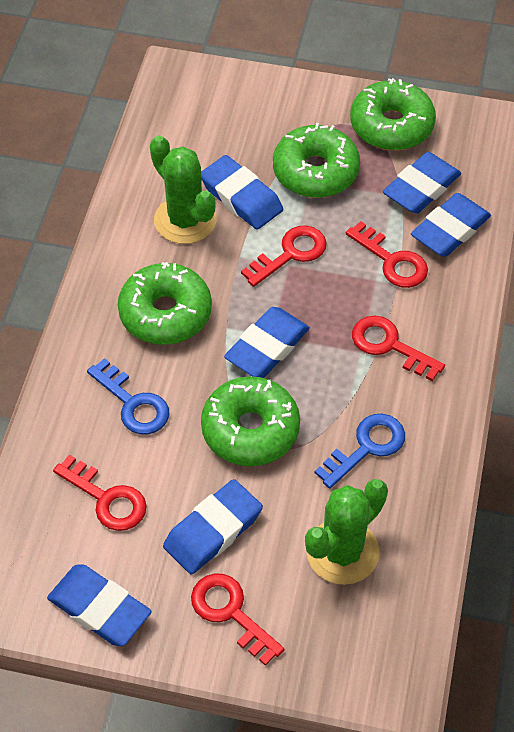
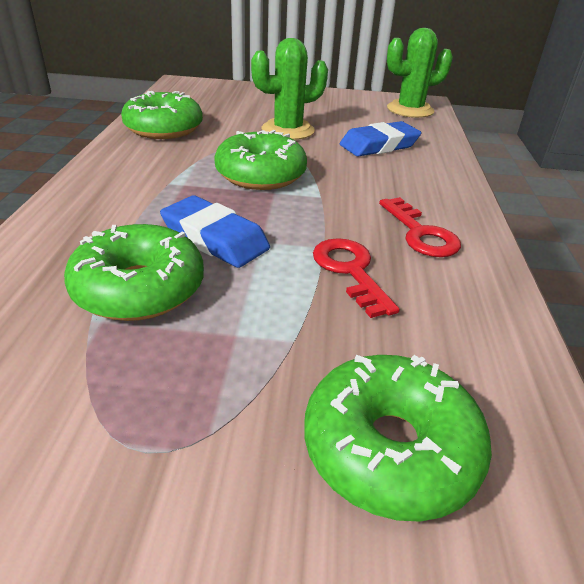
blue eraser: 6 -> 2
blue key: 2 -> 0
red key: 5 -> 2

